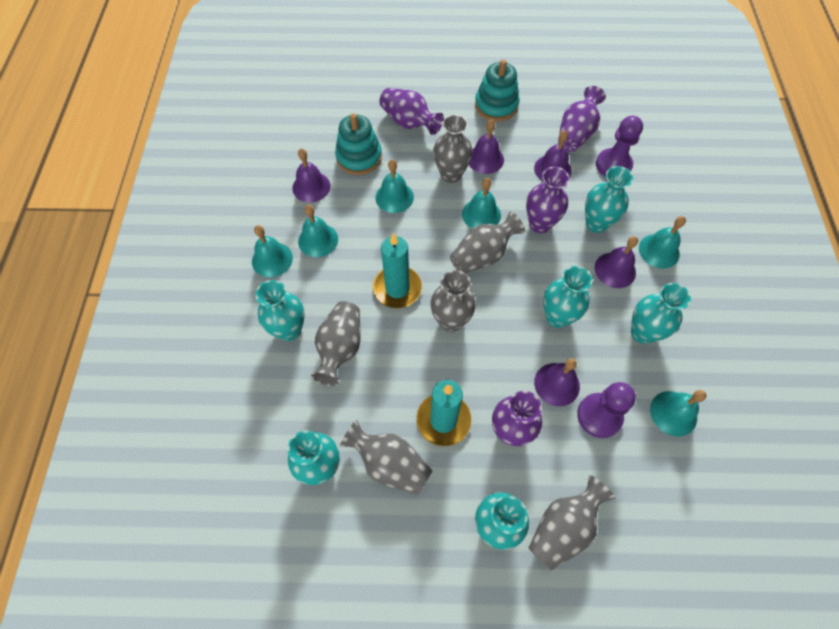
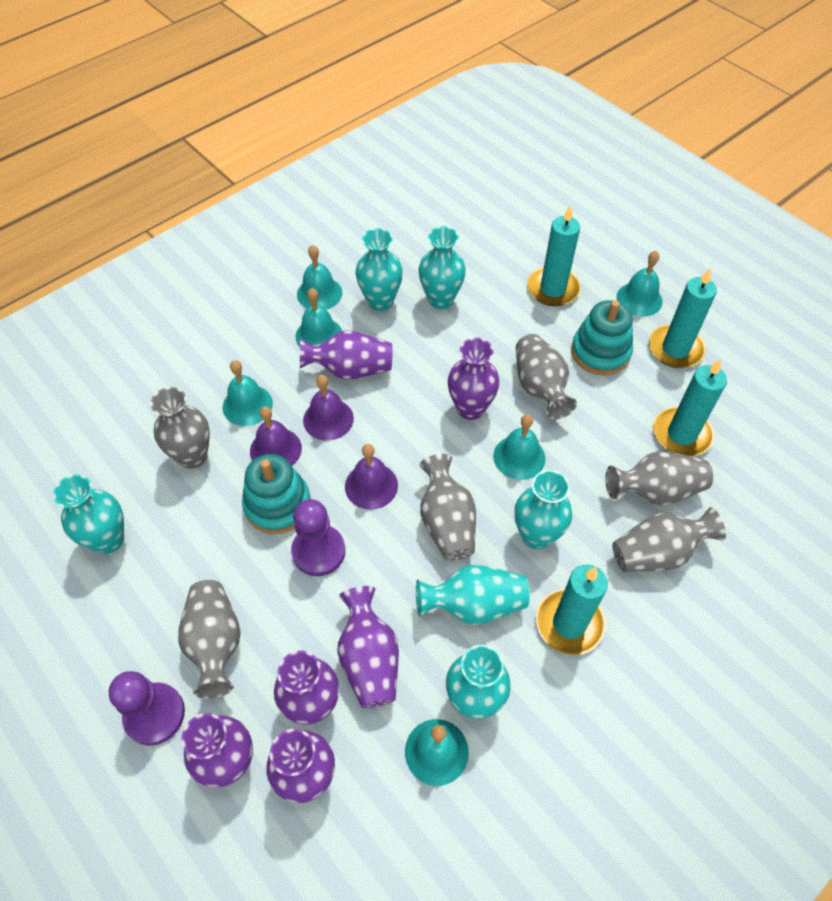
purple bell: 5 -> 3
purple vase: 4 -> 6
turquoise candle: 2 -> 4

